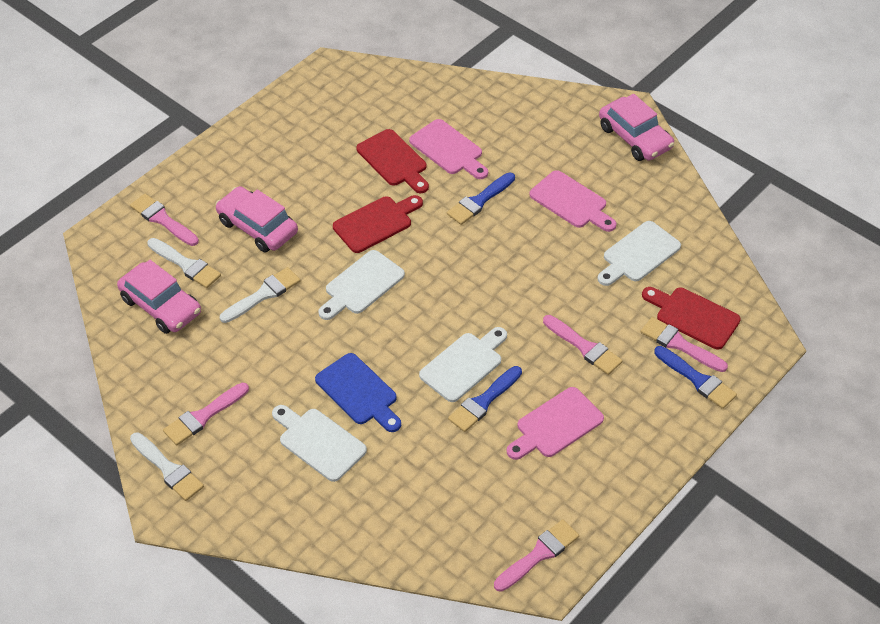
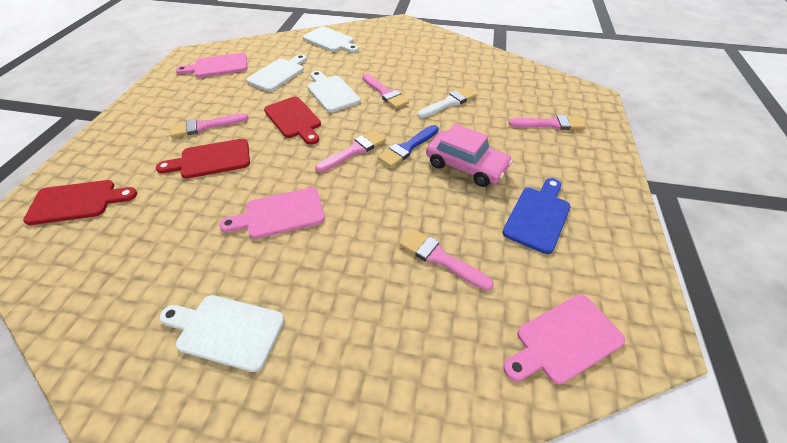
blue brush: 3 -> 1
pink car: 3 -> 1
white brush: 3 -> 1

